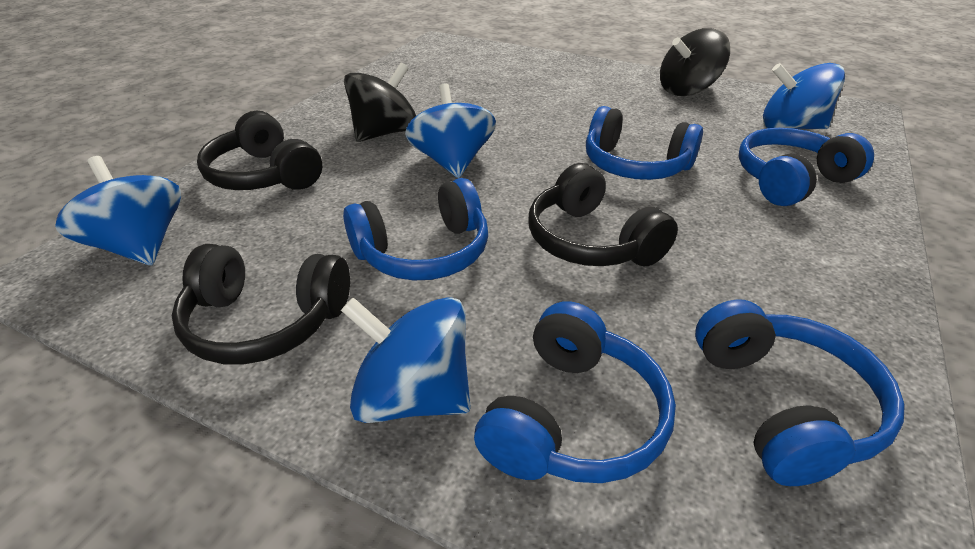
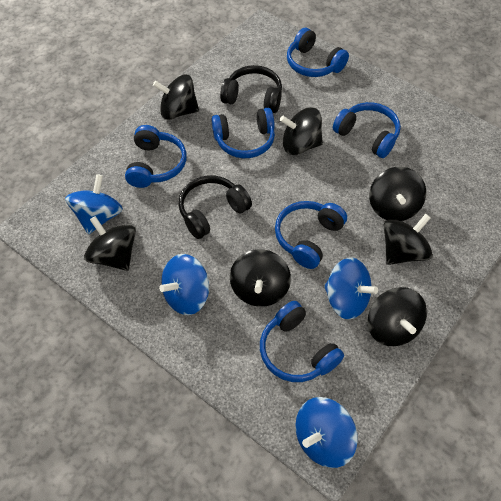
black headphones: 3 -> 2
black spinning top: 2 -> 7
blue headphones: 5 -> 6

